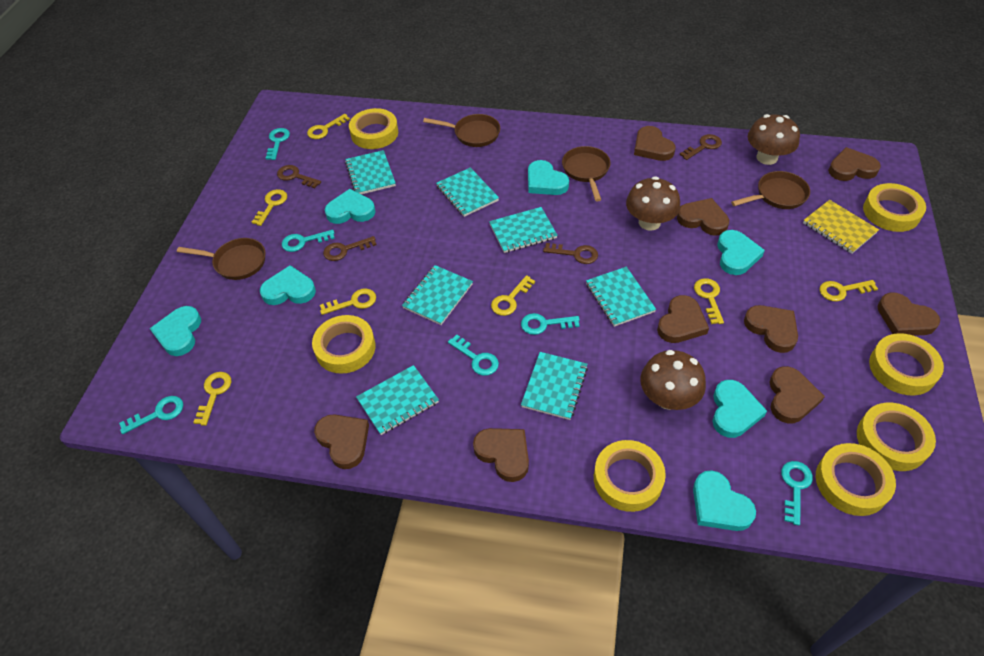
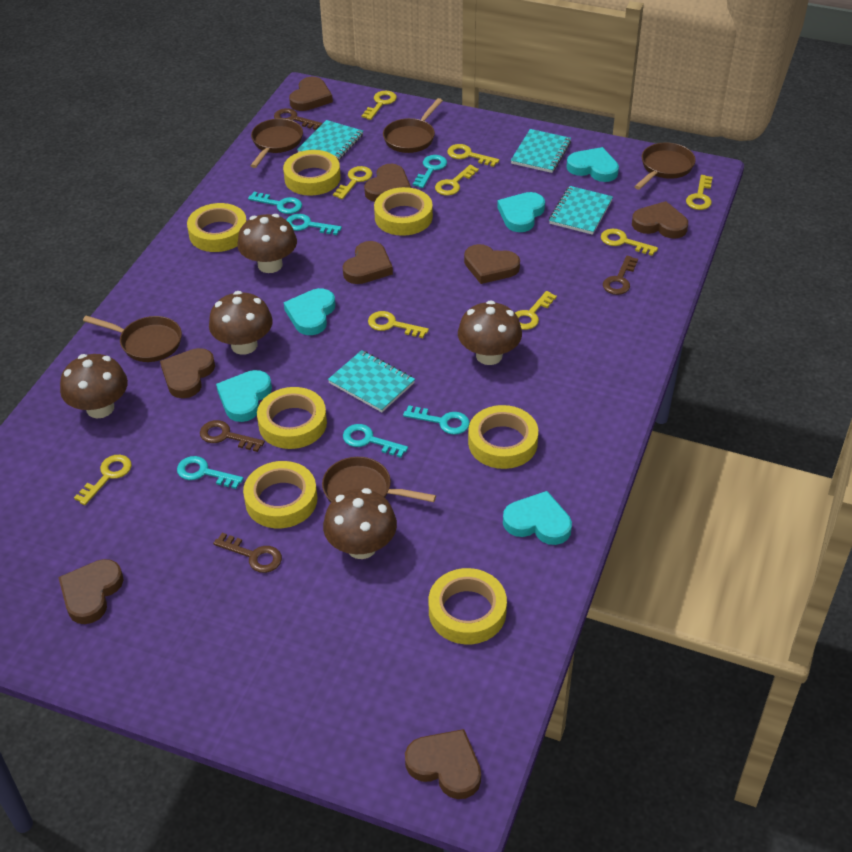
brown heart: 9 -> 8
brown mushroom: 3 -> 5
brown pan: 4 -> 5
turquoise heart: 7 -> 5
turquoise notebook: 7 -> 4
yellow key: 7 -> 9
yellow notebook: 1 -> 0

